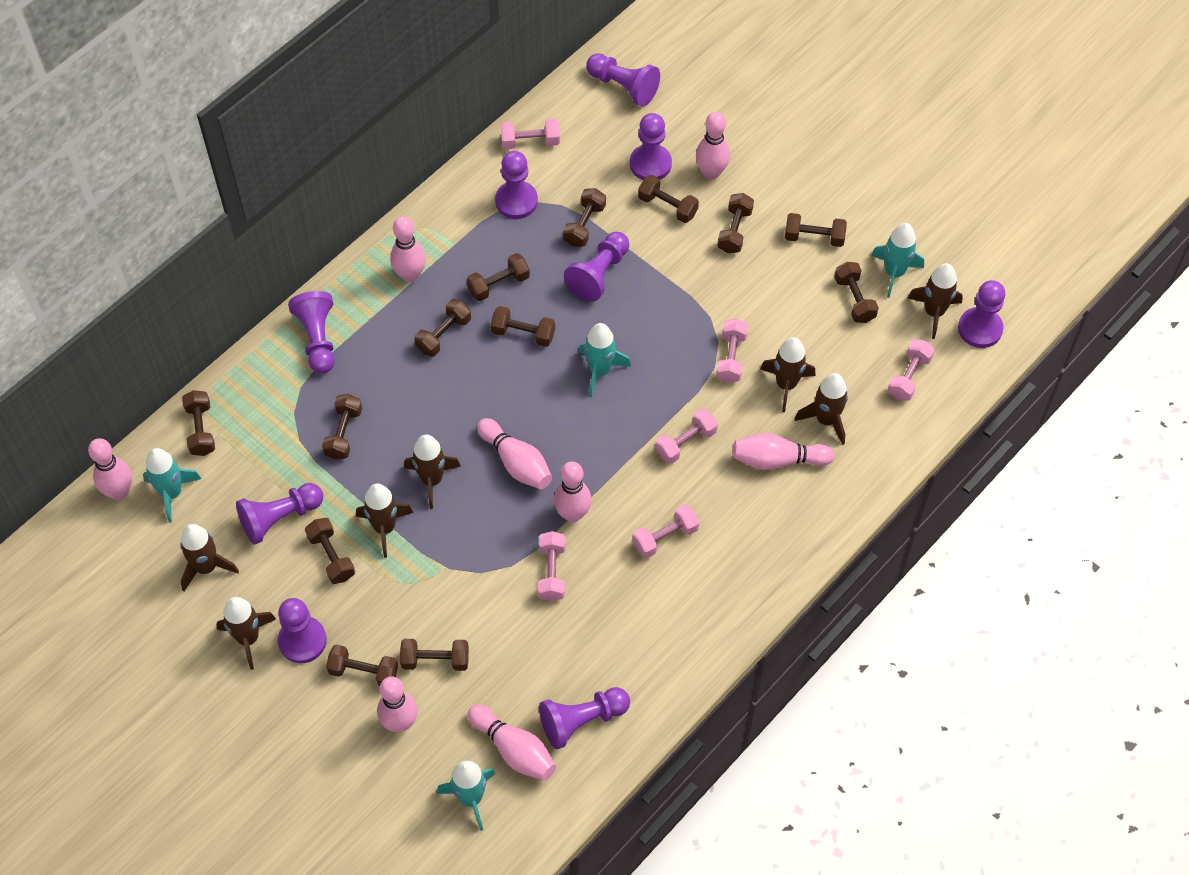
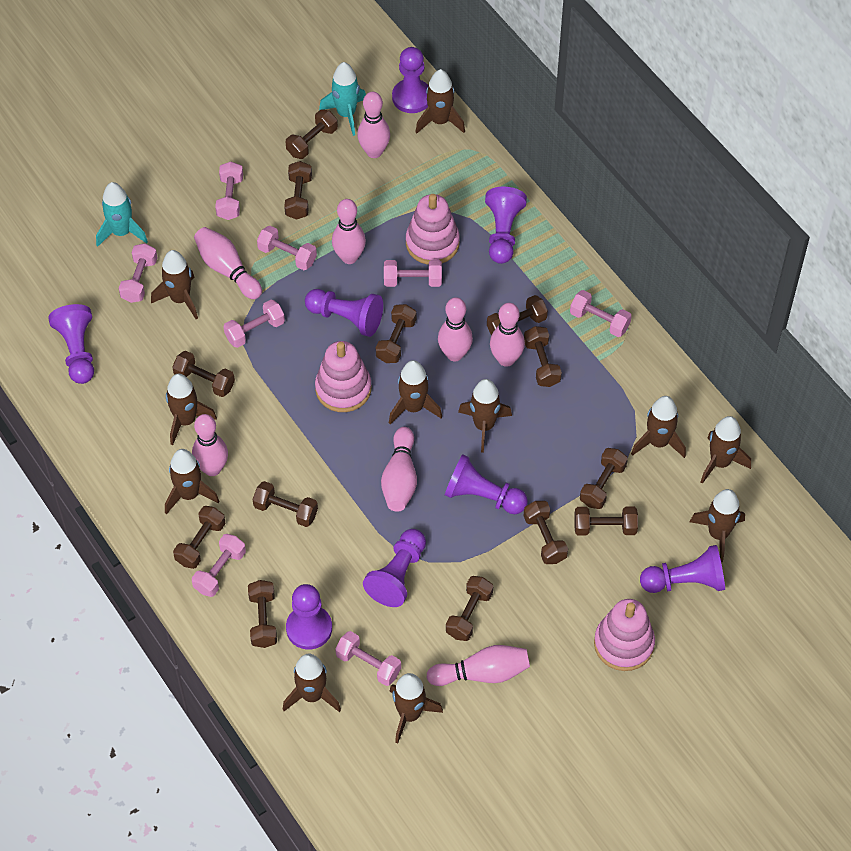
brown rocket: 7 -> 11
pink dumbbell: 6 -> 8
pink stacking toy: 0 -> 3
purple pawn: 9 -> 8
turquoise rocket: 4 -> 2

